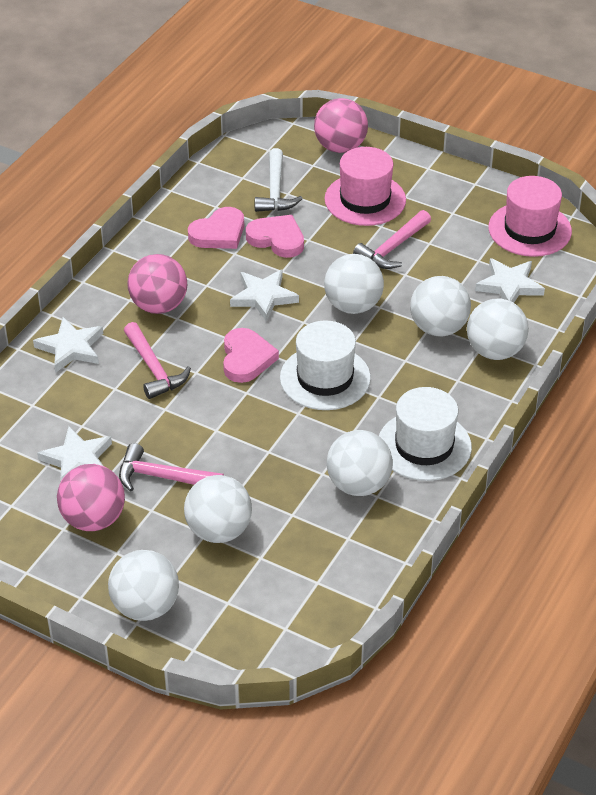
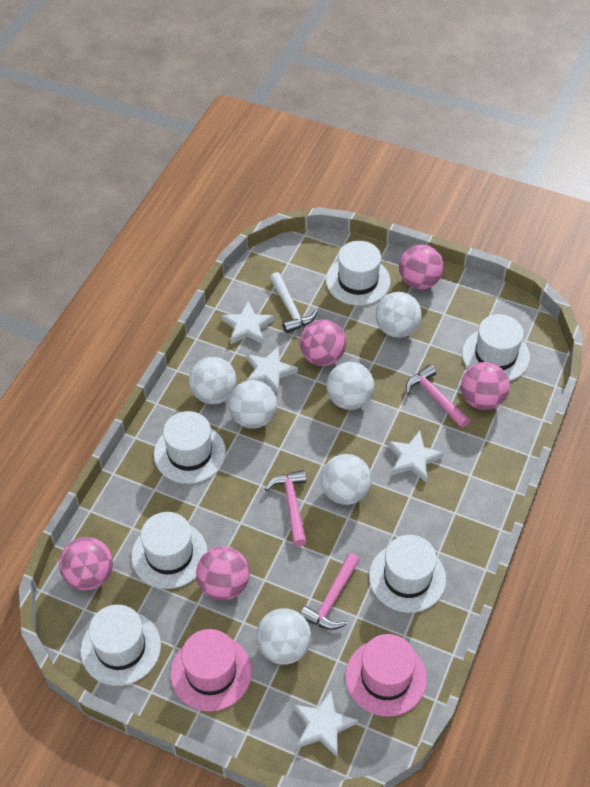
pink ball: 3 -> 5
pink heart: 3 -> 0
white hat: 2 -> 6

